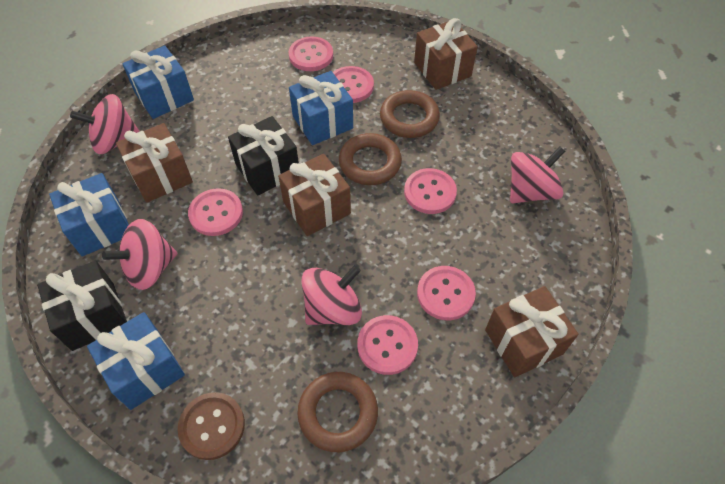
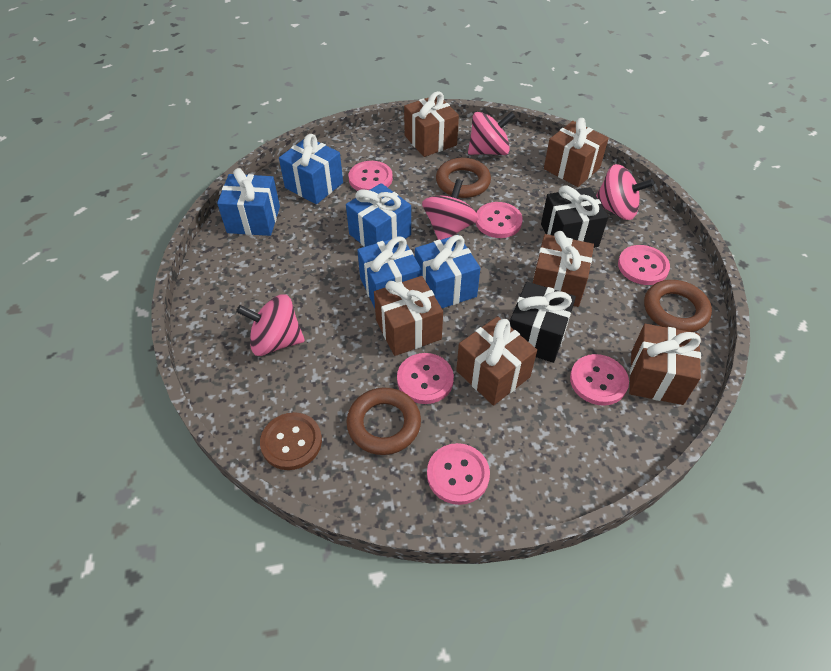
blue gift: 4 -> 5
brown gift: 4 -> 6

